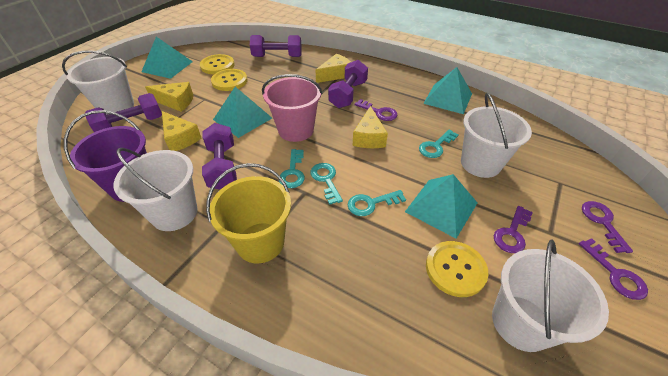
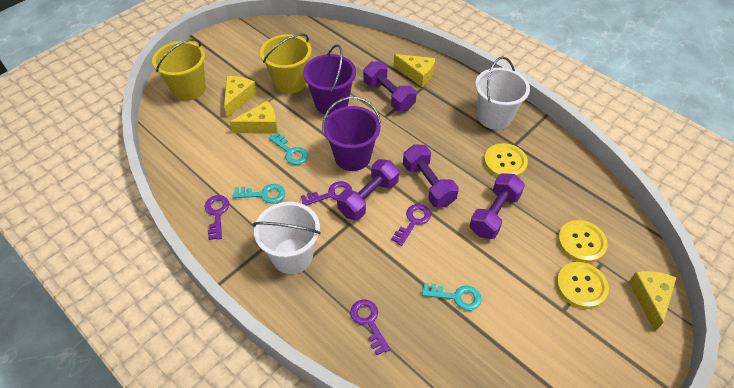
pink bucket: 1 -> 0
purple bucket: 1 -> 2
turquoise key: 4 -> 3
turquoise pyramid: 4 -> 0
white bucket: 4 -> 2
yellow bucket: 1 -> 2

